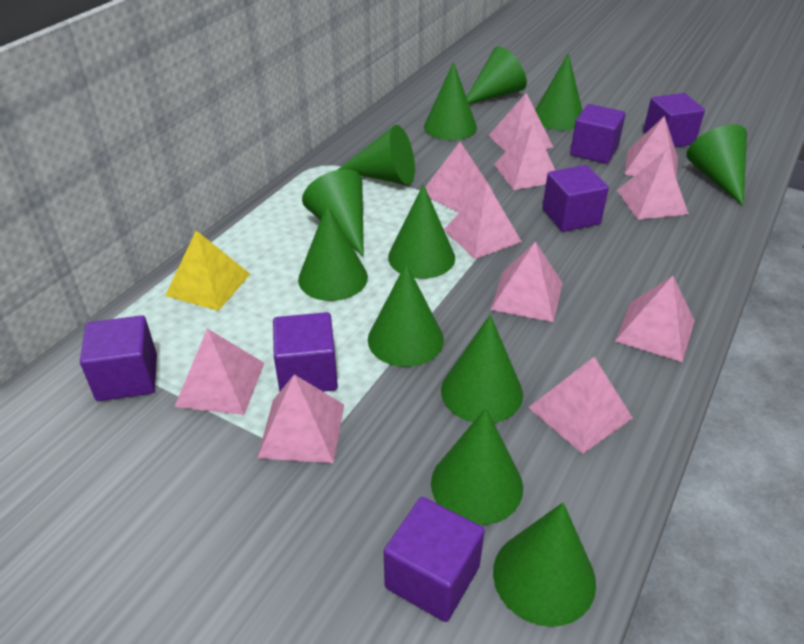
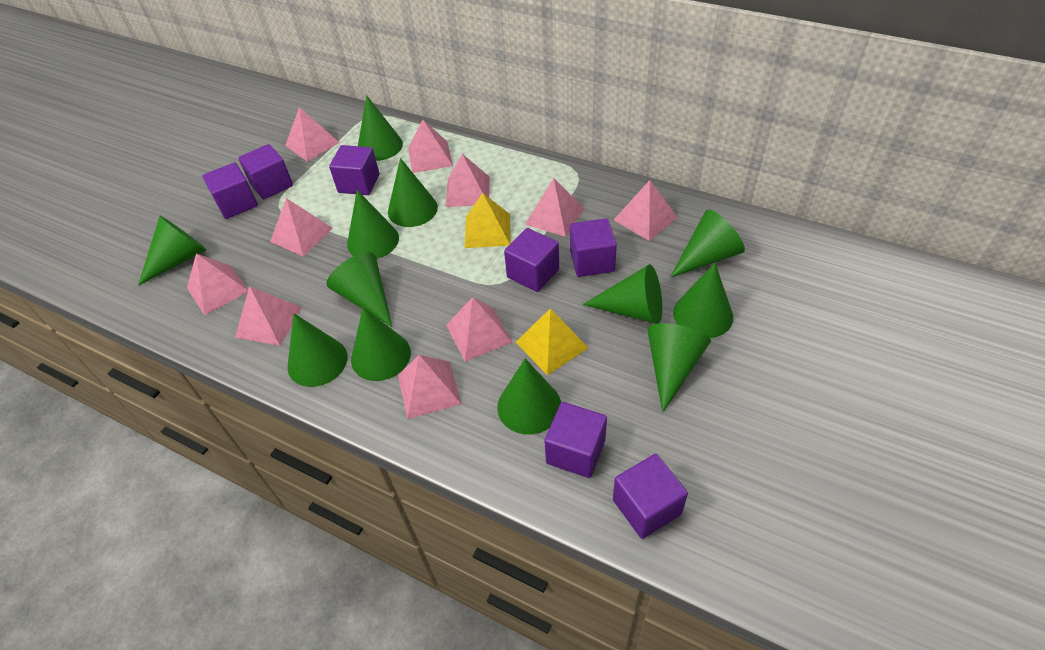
pink pyramid: 11 -> 10
purple cube: 6 -> 7
yellow pyramid: 1 -> 2

